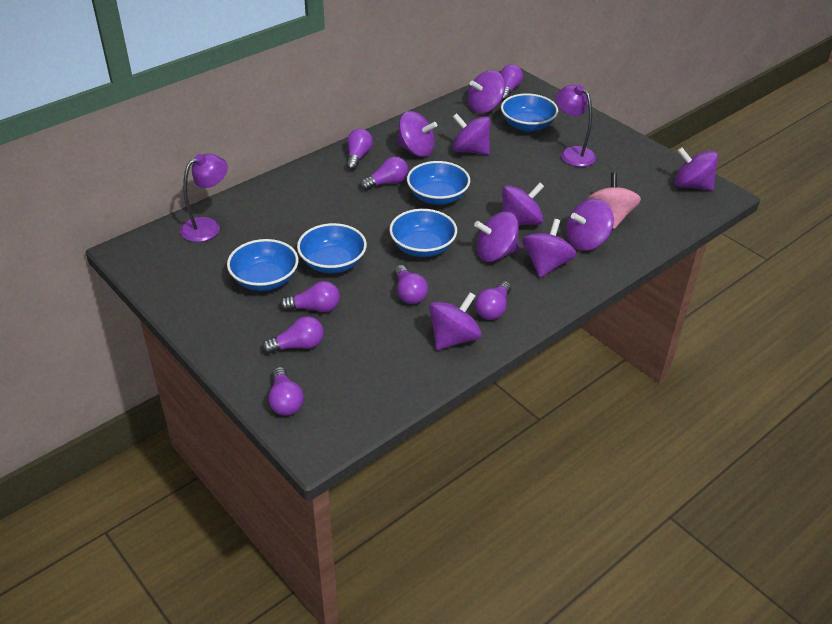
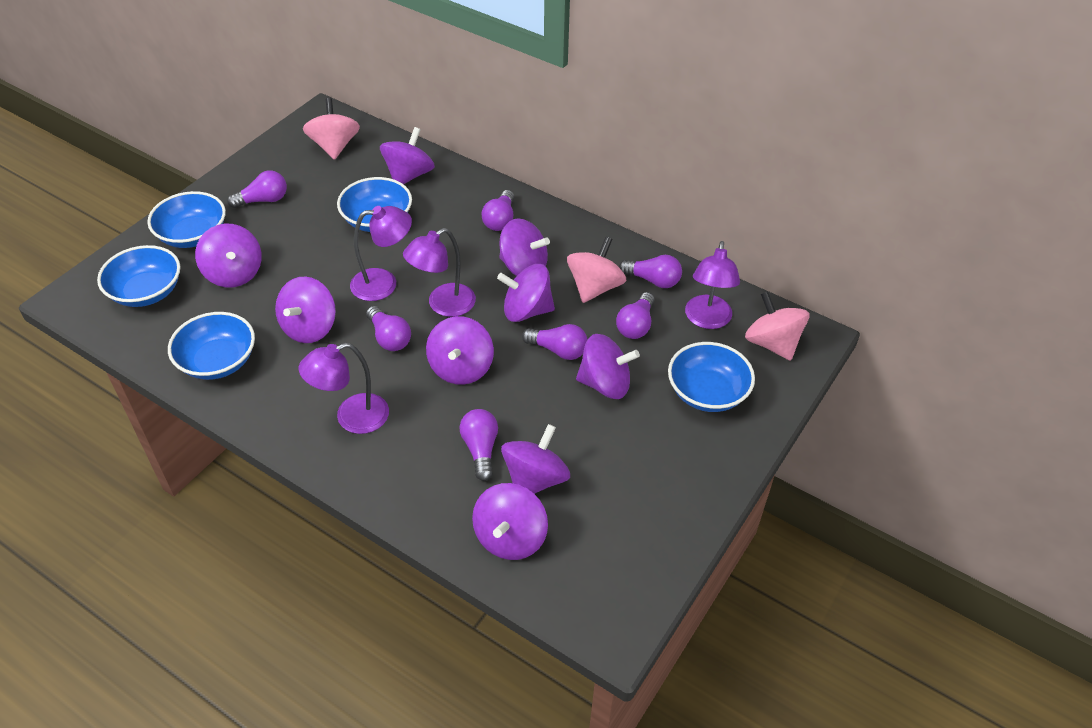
pink spinning top: 1 -> 3
purple lamp: 2 -> 4
purple light bulb: 8 -> 7

